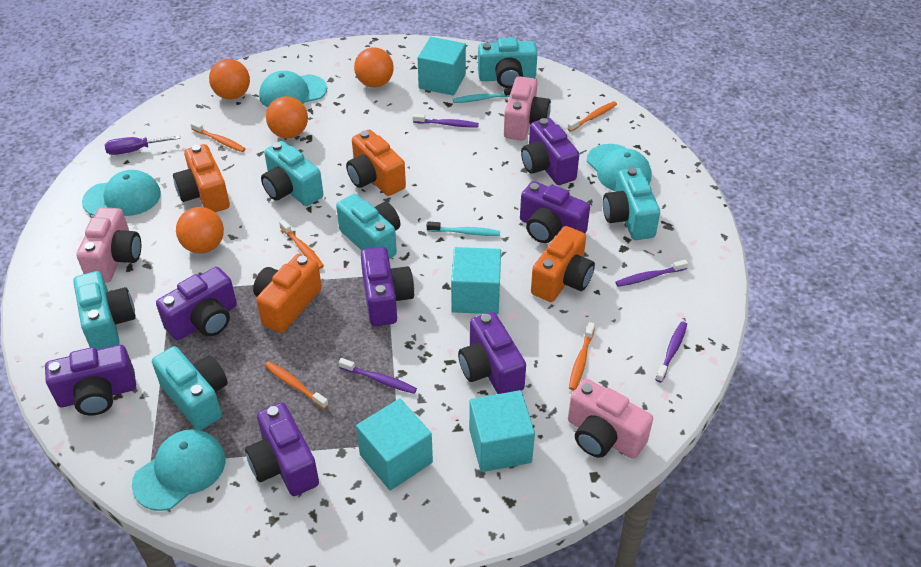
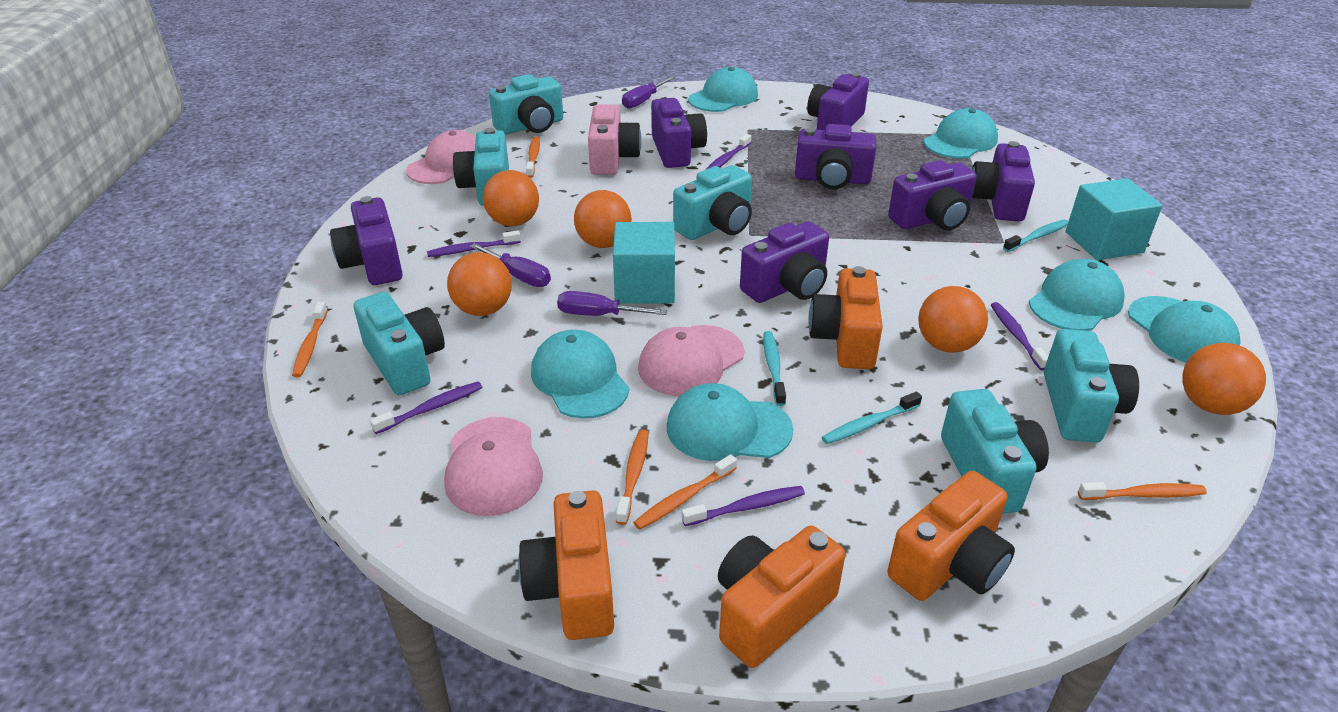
orange ball: 4 -> 5
pink camera: 3 -> 1
pink cap: 0 -> 3
purple screwdriver: 1 -> 3
purple toothbrush: 4 -> 5
turquoise cap: 4 -> 6
turquoise cube: 4 -> 2
turquoise toothbrush: 2 -> 3

